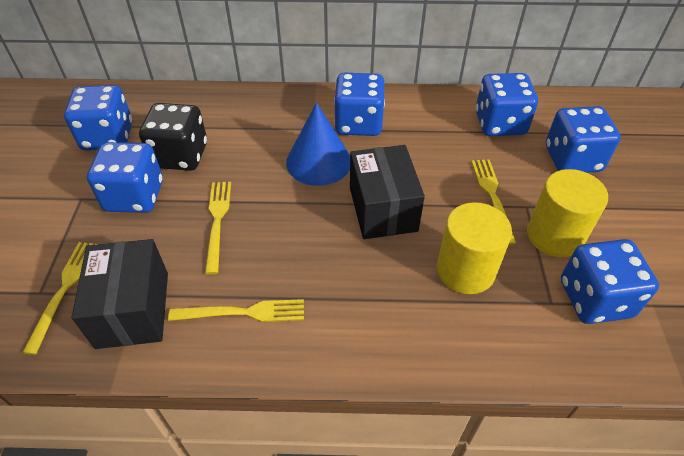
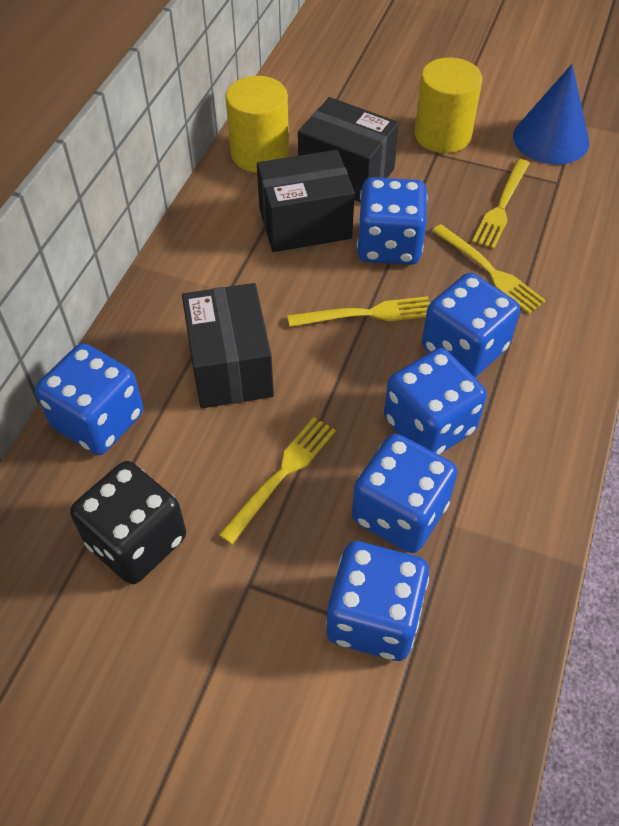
black box: 2 -> 3

